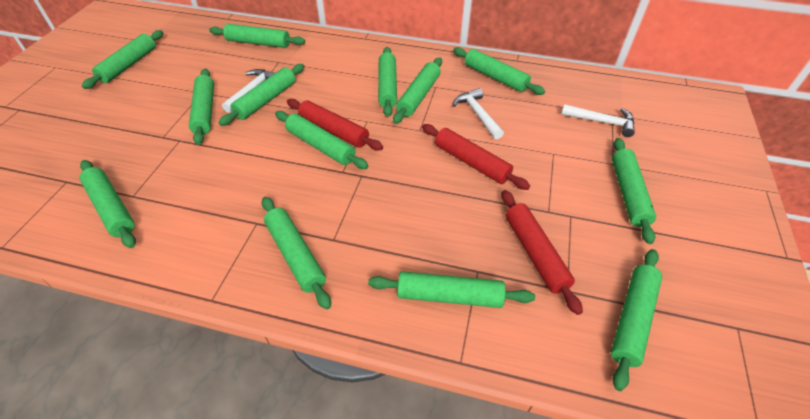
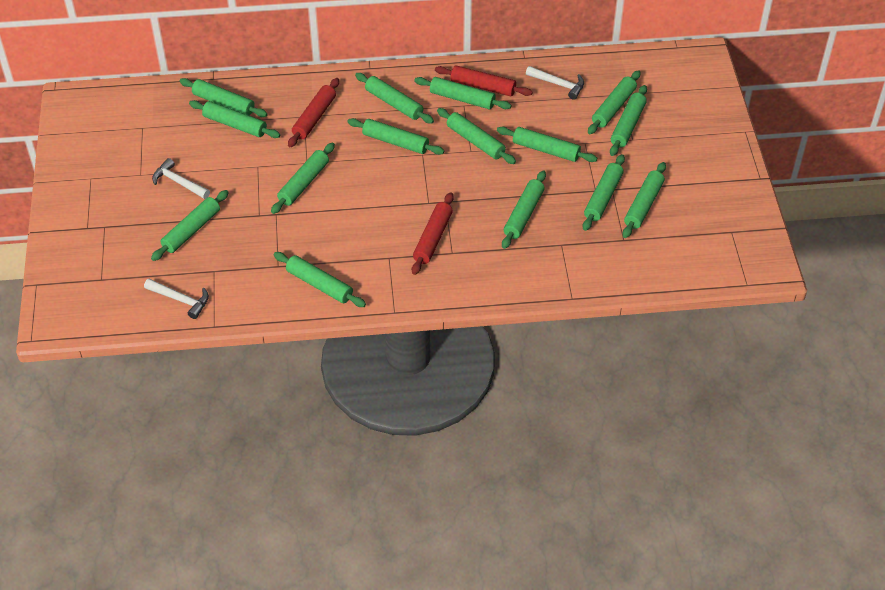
green rolling pin: 13 -> 15

